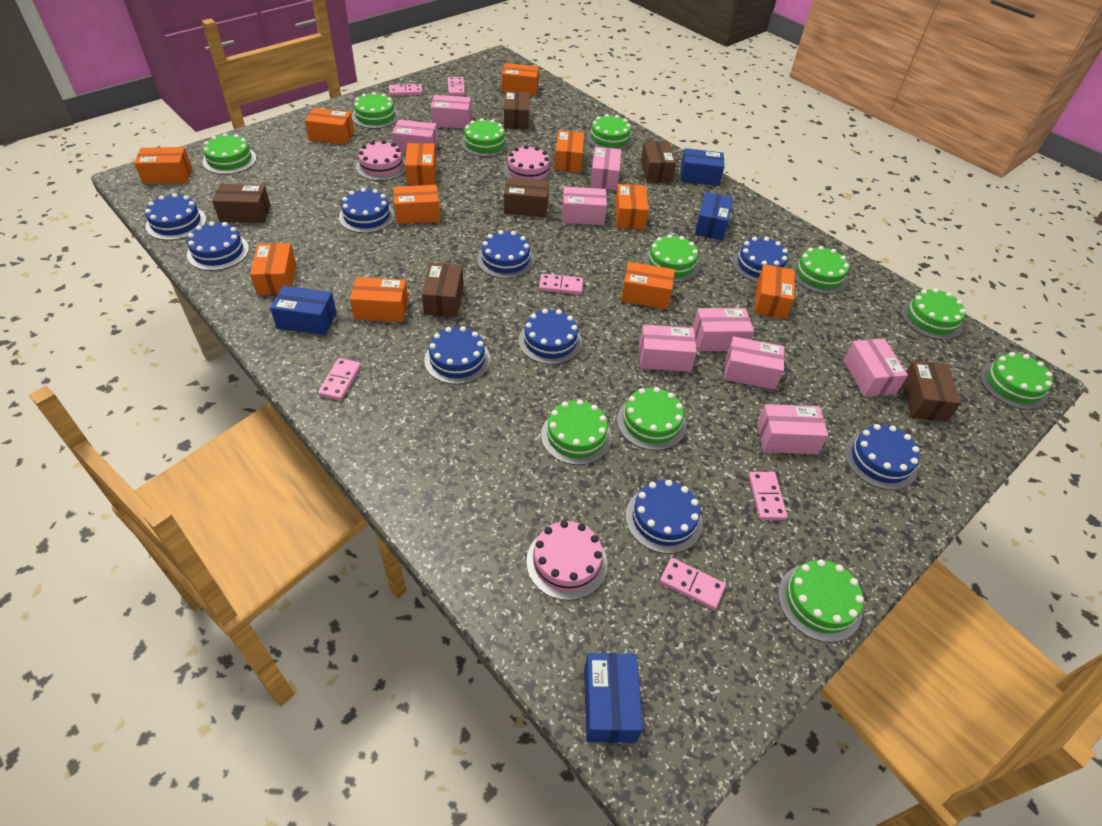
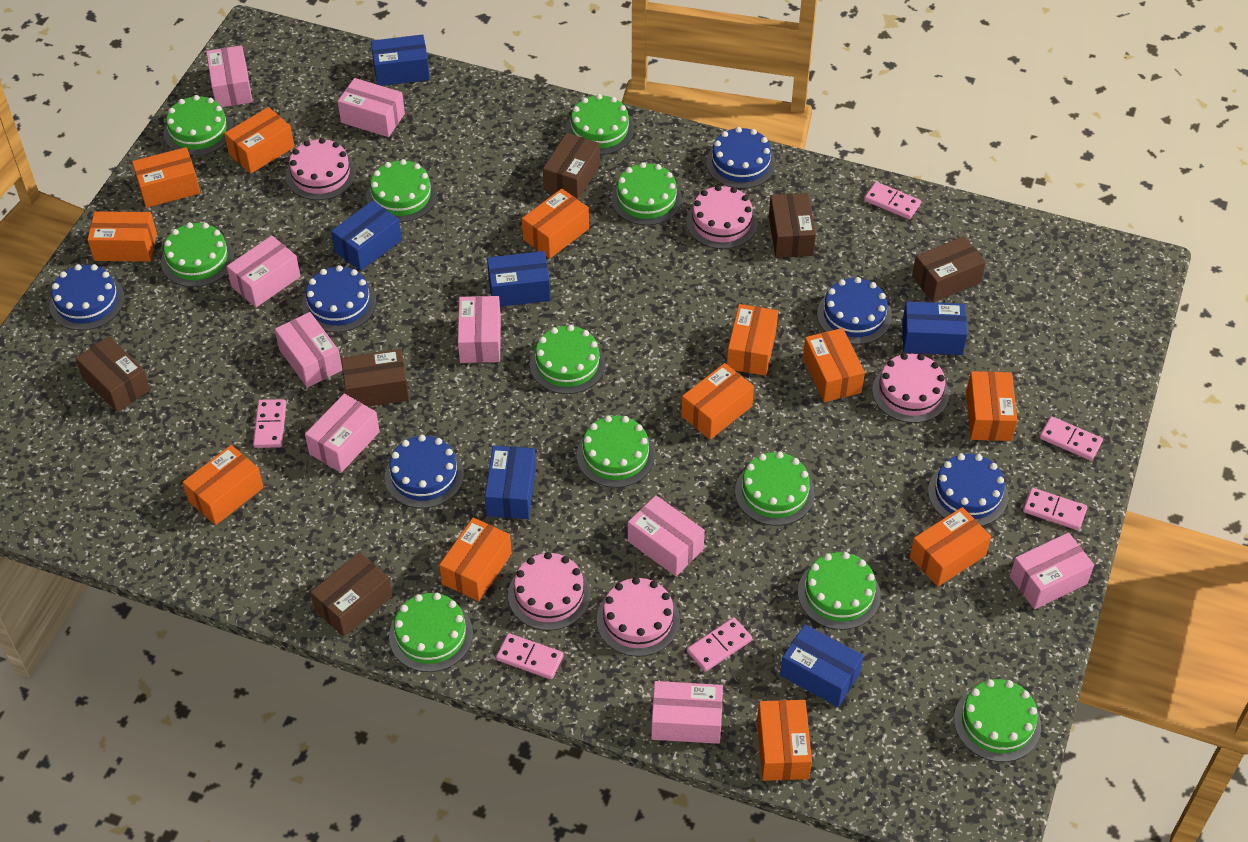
blue box: 4 -> 6
blue cake: 9 -> 6
orange box: 11 -> 12
pink cake: 3 -> 5

